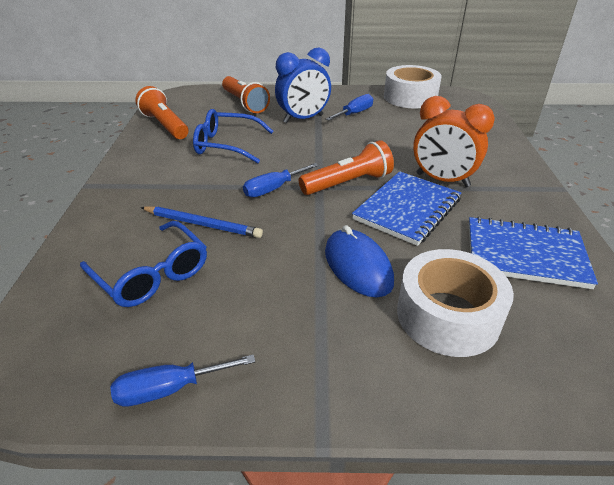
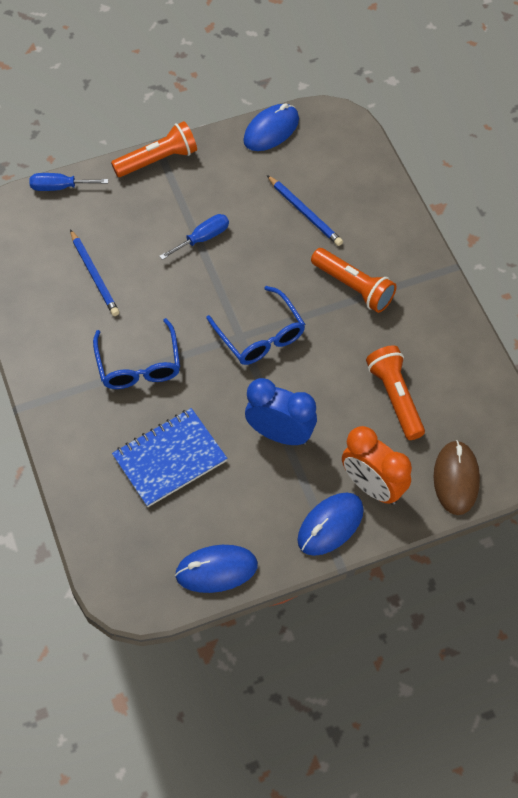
blue mouse: 1 -> 3
blue notebook: 2 -> 1
blue pencil: 1 -> 2
blue screwdriver: 3 -> 2
brown mouse: 0 -> 1
white tape: 2 -> 0

